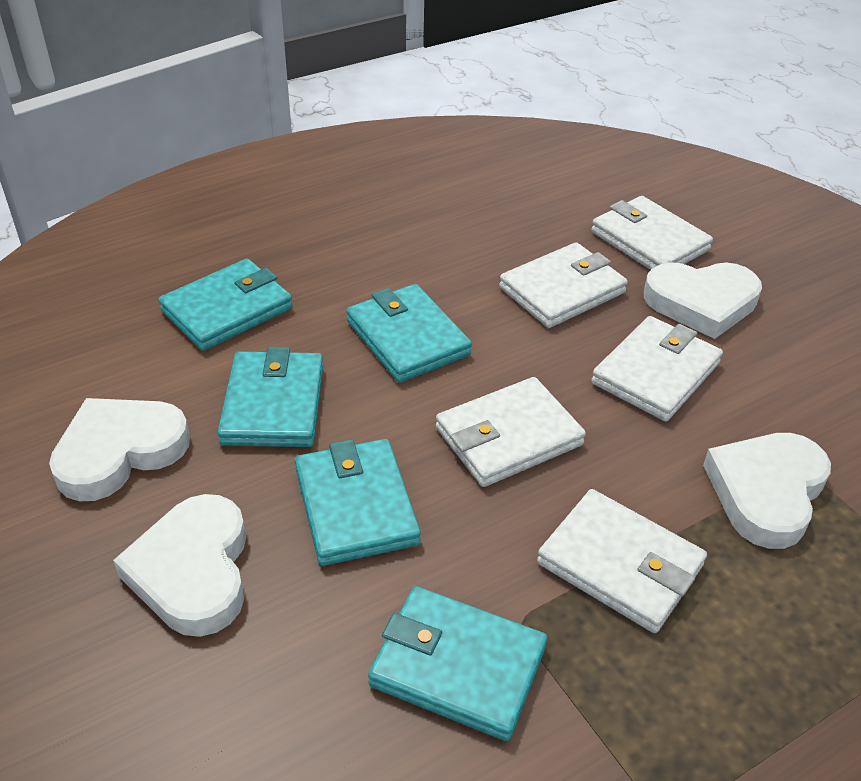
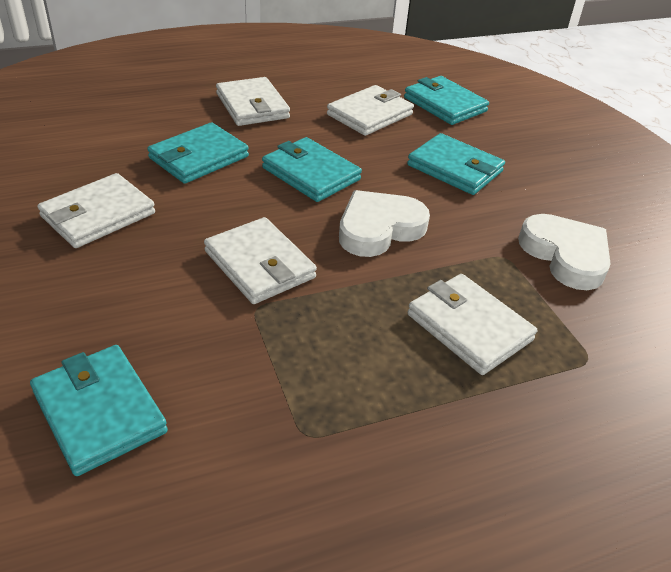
white heart: 4 -> 2

